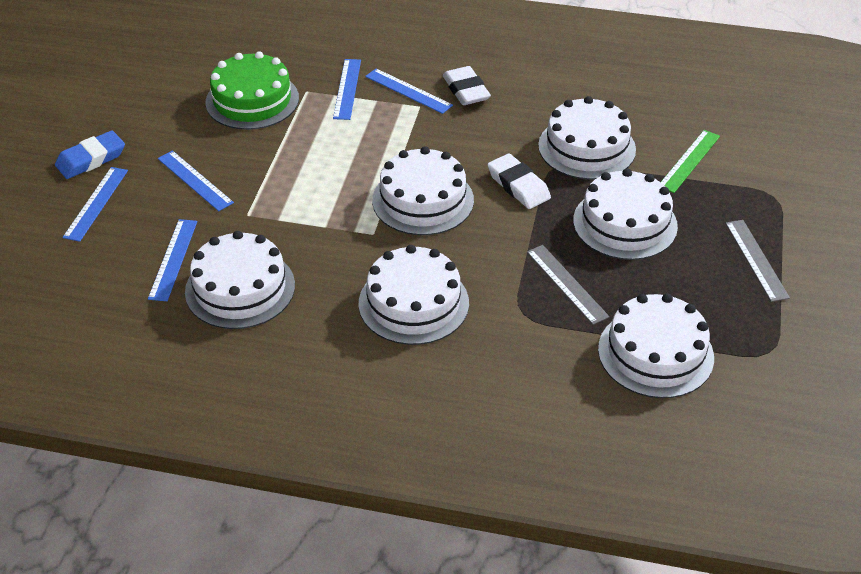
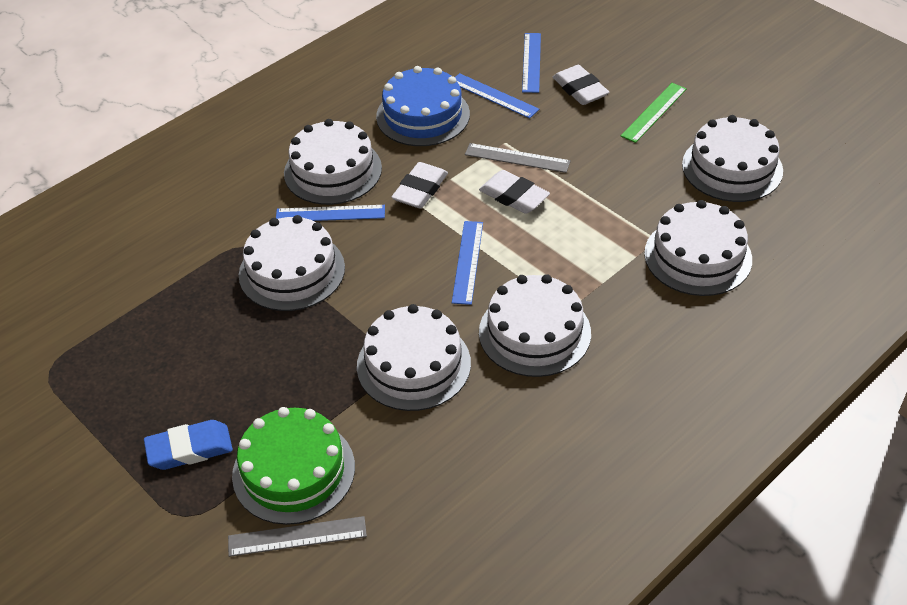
blue cake: 0 -> 1
blue ruler: 5 -> 4
white eraser: 2 -> 3

